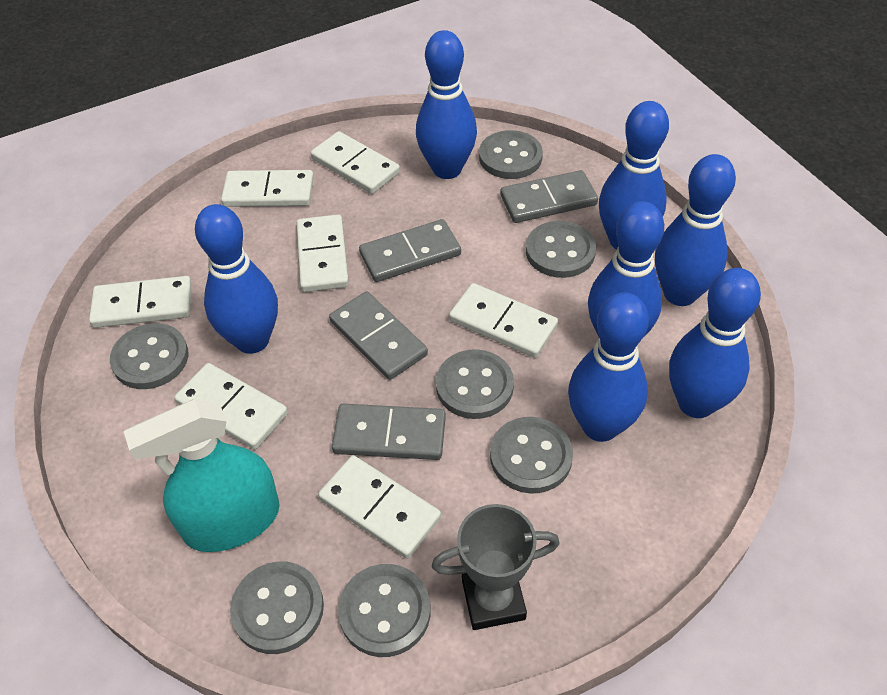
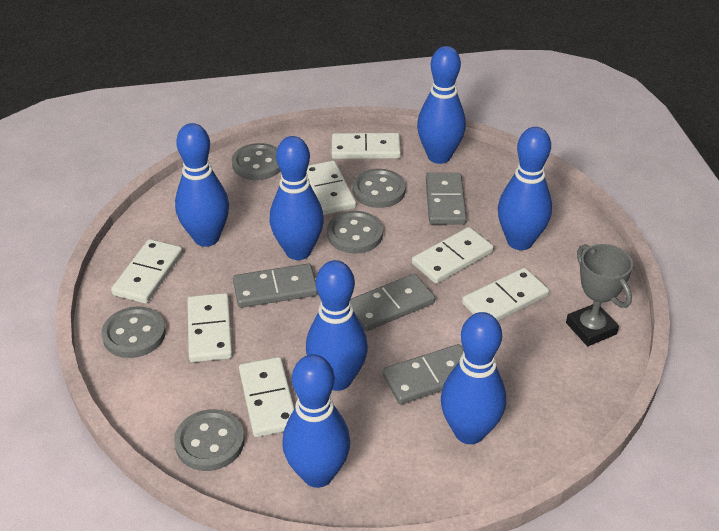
grey button: 7 -> 5
turquoise spray bottle: 1 -> 0

